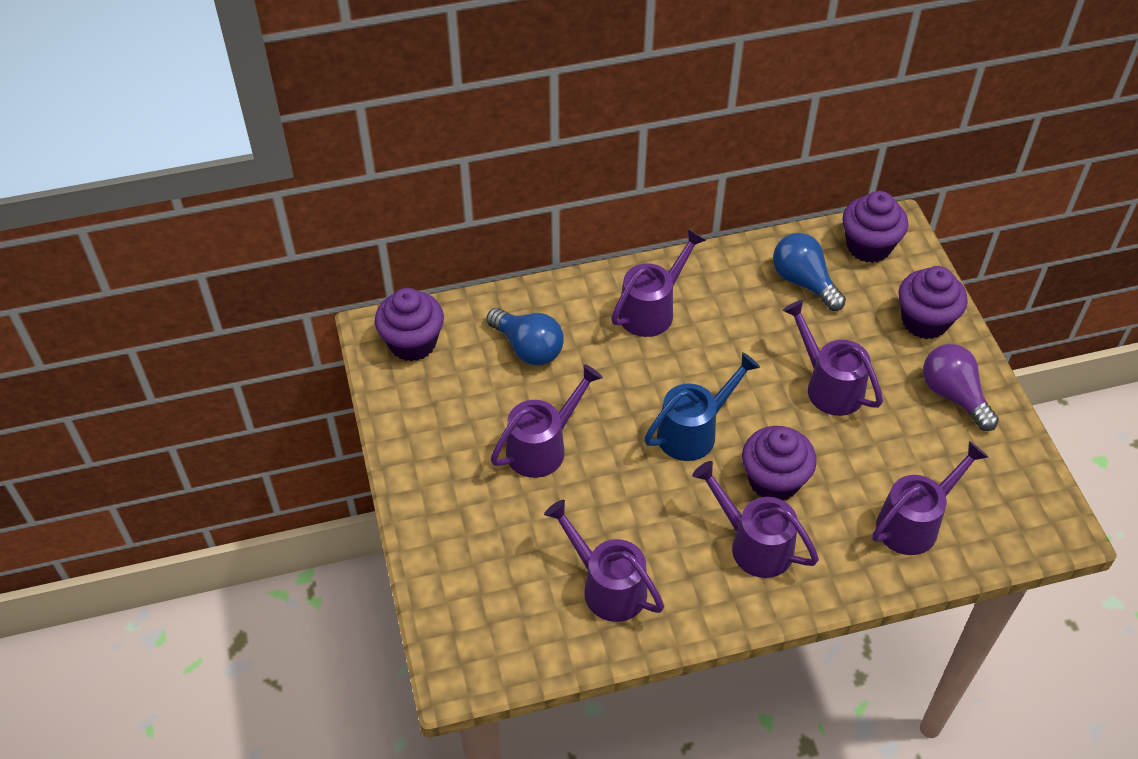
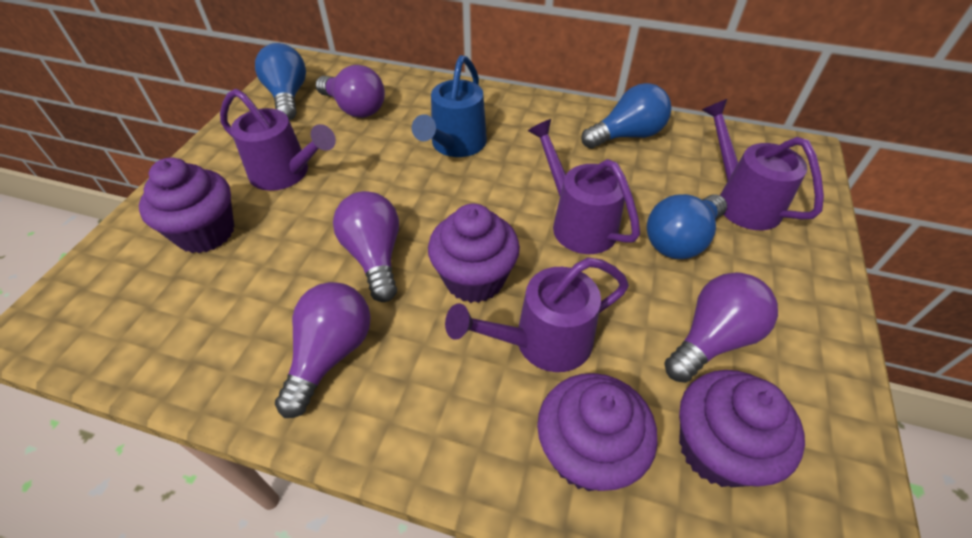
blue light bulb: 2 -> 3
purple light bulb: 1 -> 4
purple watering can: 6 -> 4

